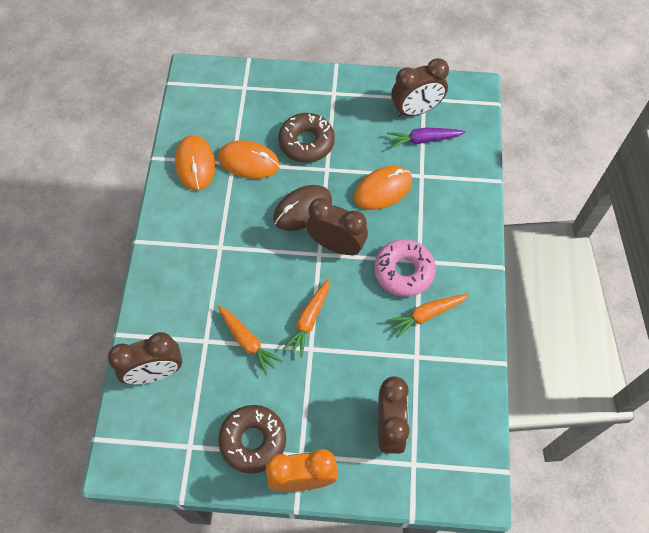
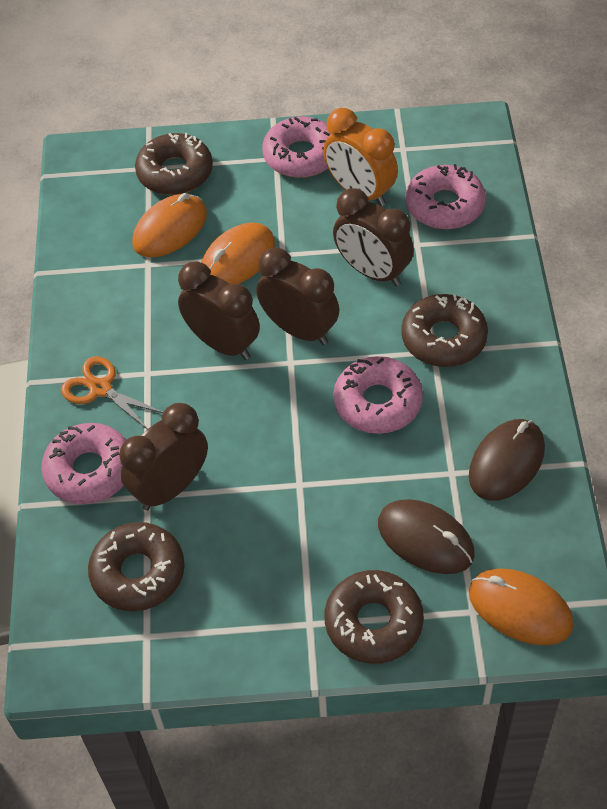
brown donut: 2 -> 4
brown mouse: 1 -> 2
orange carrot: 3 -> 0
orange scissors: 0 -> 1
pink donut: 1 -> 4
purple carrot: 1 -> 0

